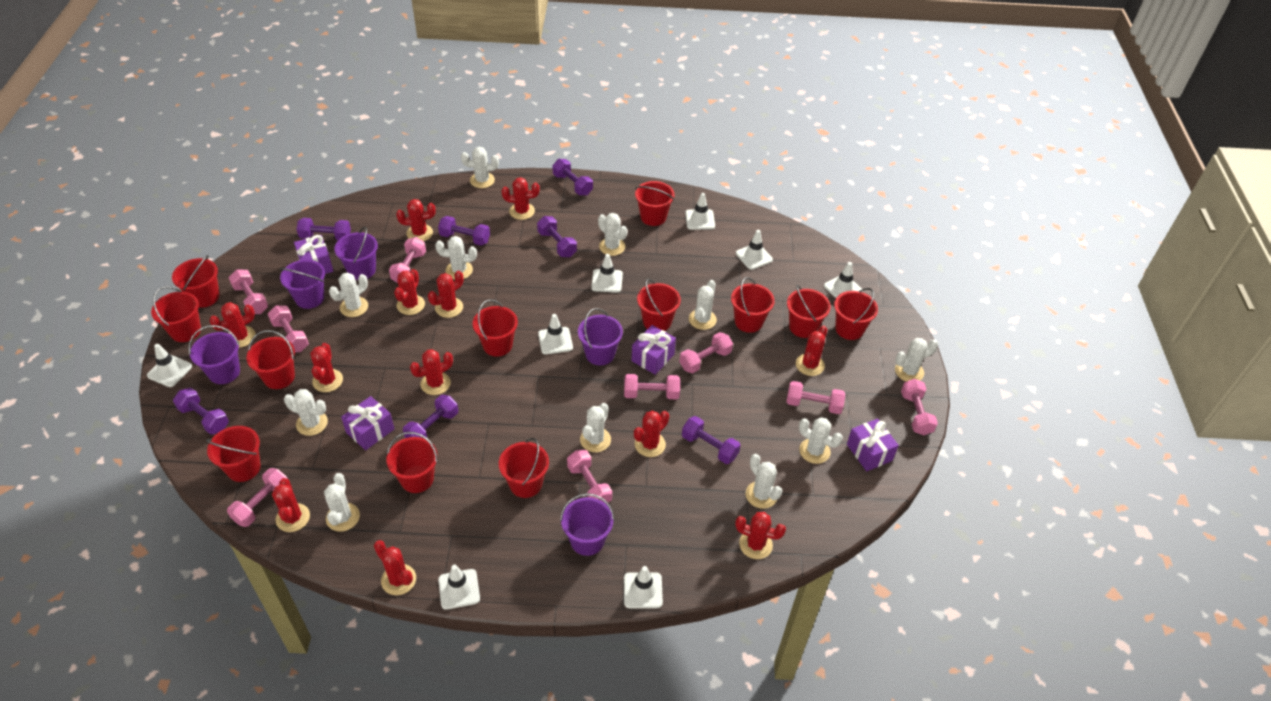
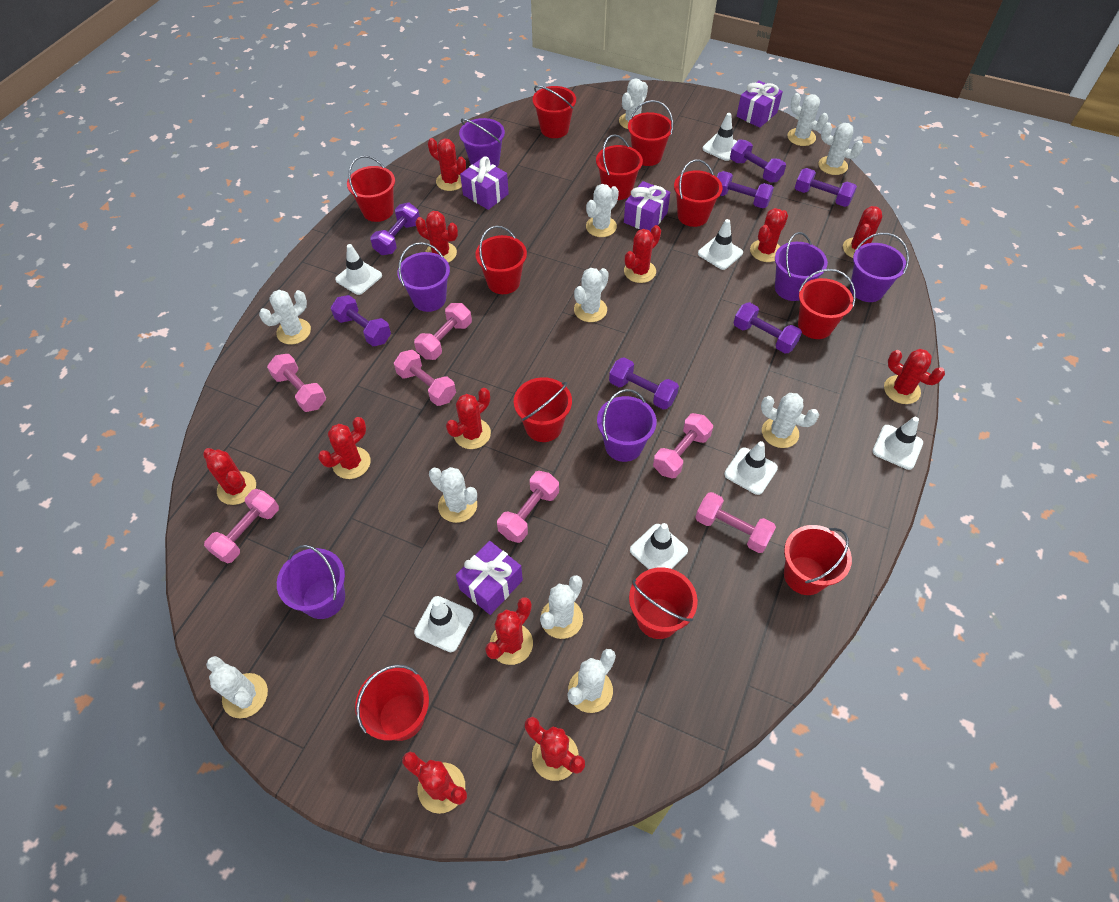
pink dumbbell: 9 -> 7
purple bucket: 5 -> 6
red bucket: 12 -> 11
white traffic cone: 8 -> 7

